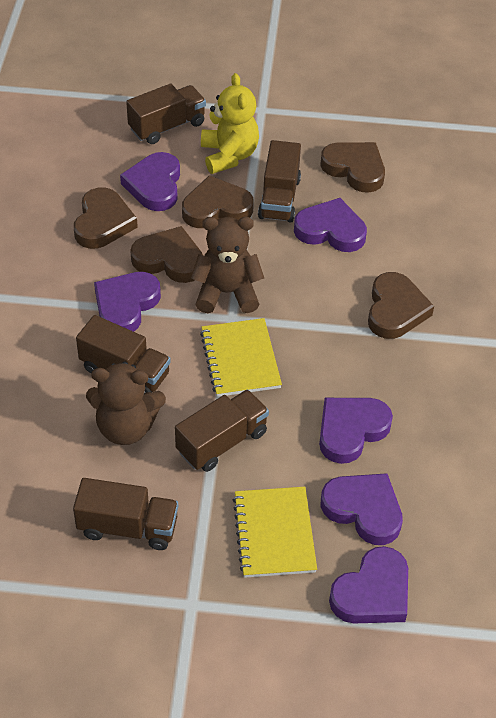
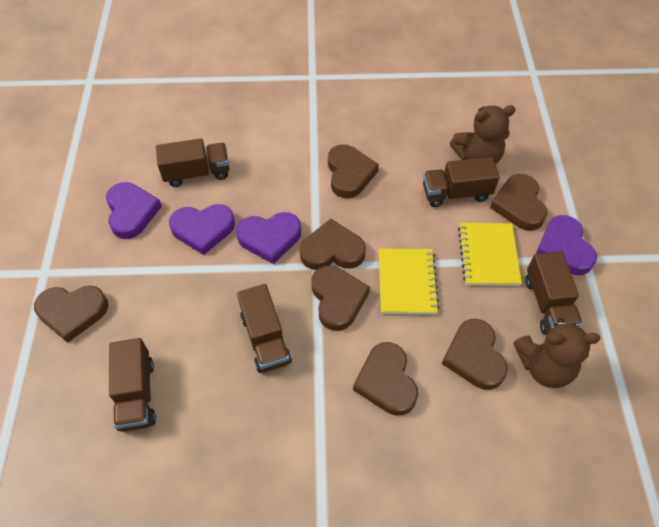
brown heart: 5 -> 7
purple heart: 6 -> 4
yellow teddy bear: 1 -> 0

